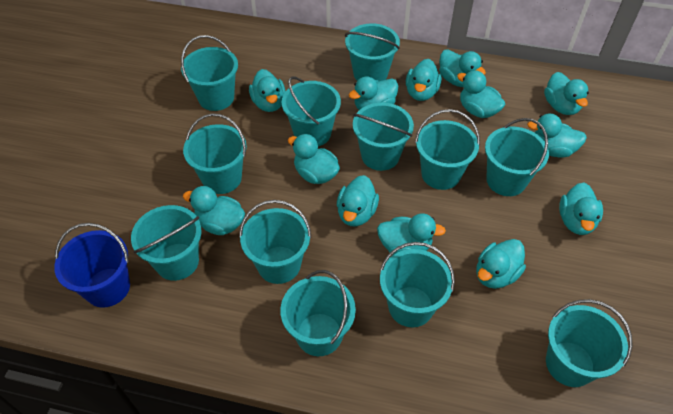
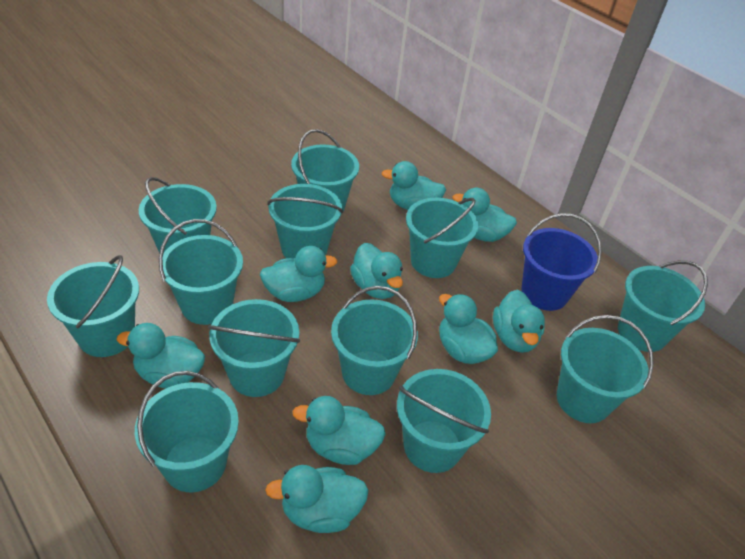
turquoise duck: 13 -> 9

